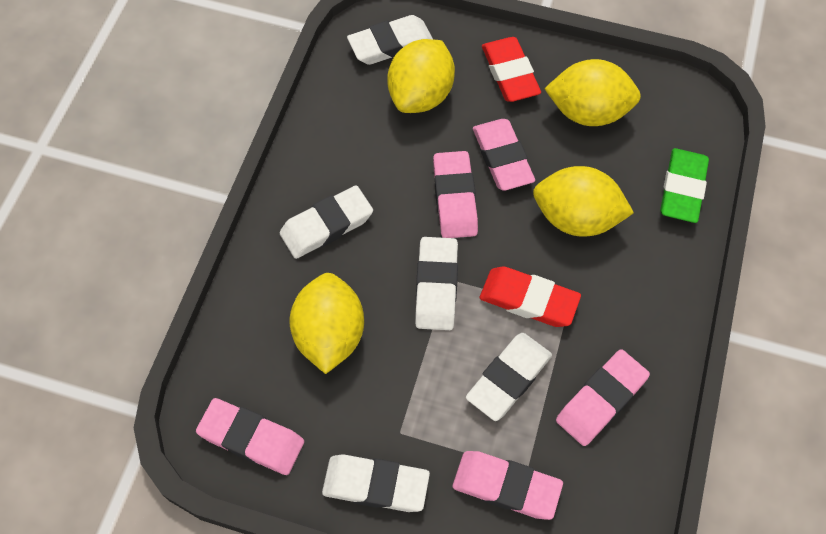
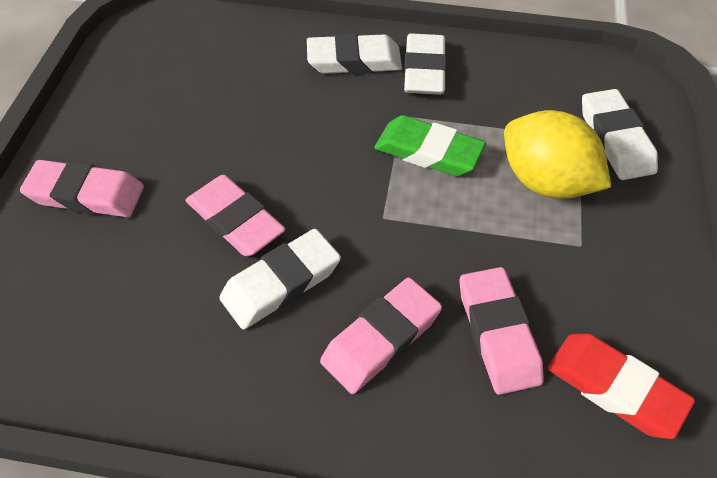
pink eraser: 5 -> 4
red eraser: 2 -> 1
white eraser: 5 -> 4
yellow lemon: 4 -> 1

